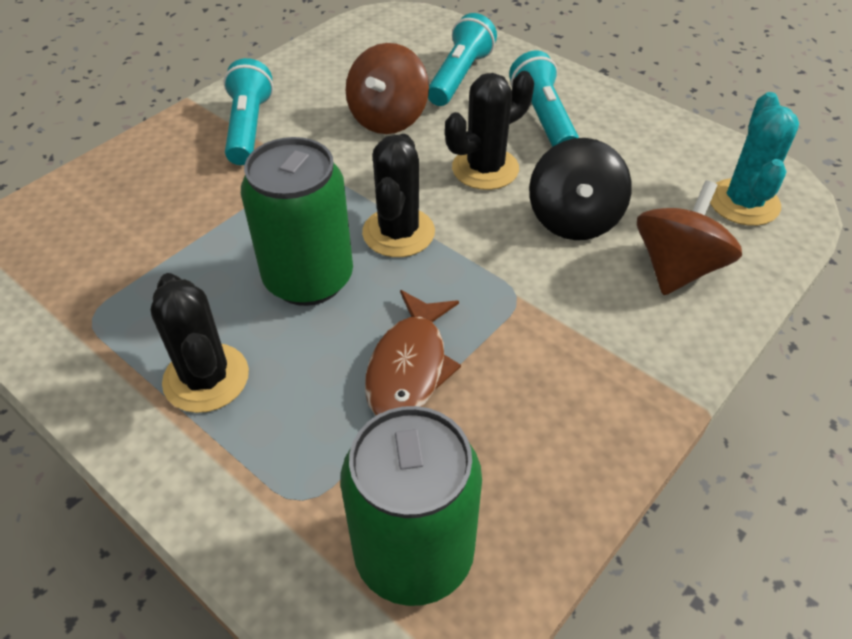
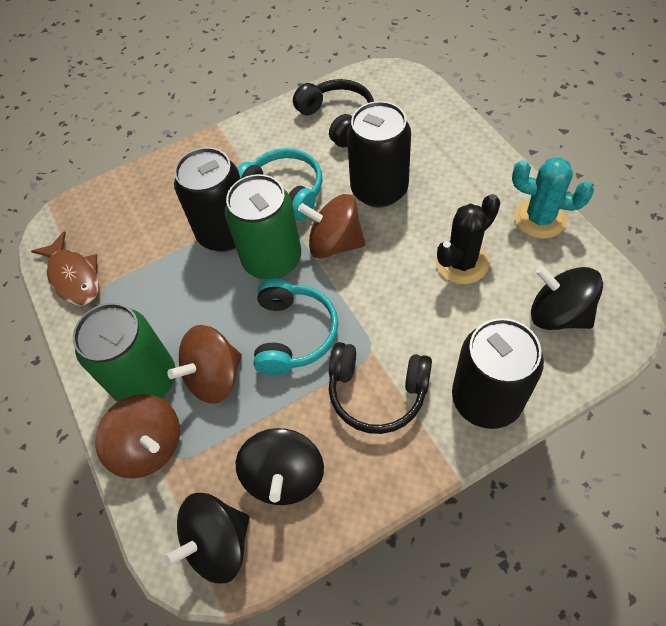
black cactus: 3 -> 1
black can: 0 -> 3
black headphones: 0 -> 2
black spinning top: 1 -> 3
brown spinning top: 2 -> 3
turquoise flashlight: 3 -> 0
turquoise headphones: 0 -> 2

